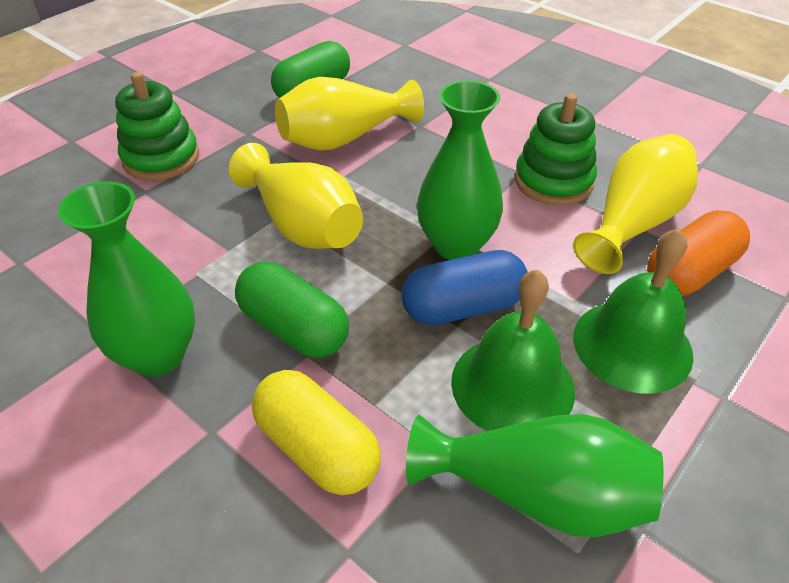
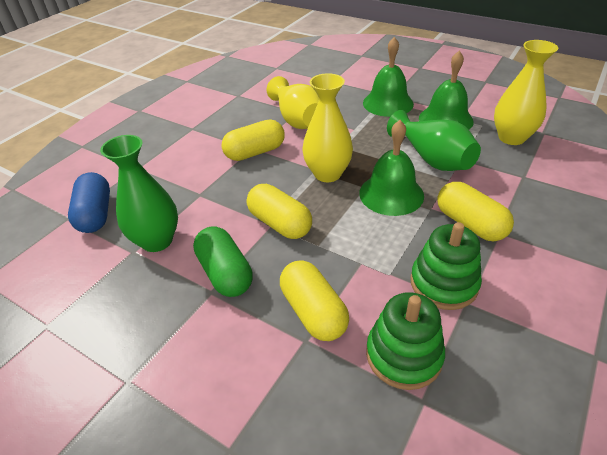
green bell: 2 -> 3
green capsule: 2 -> 1
green vase: 3 -> 2
orange capsule: 1 -> 0
yellow capsule: 1 -> 4

